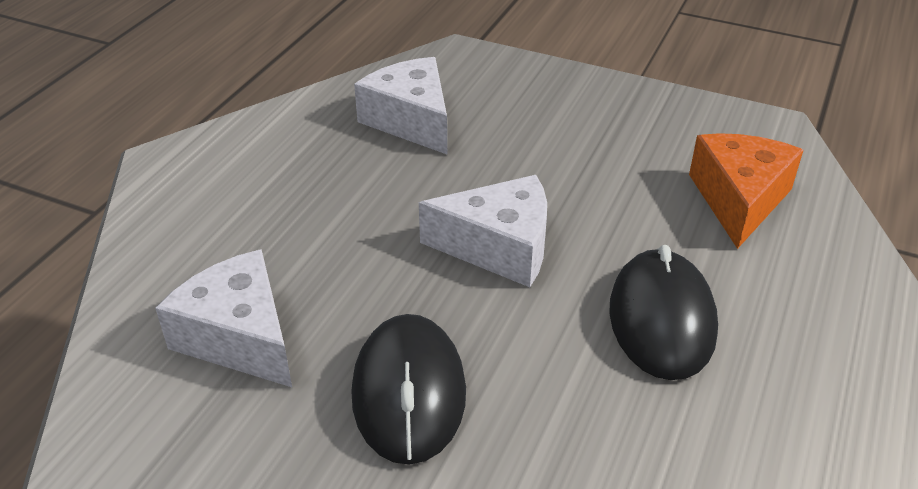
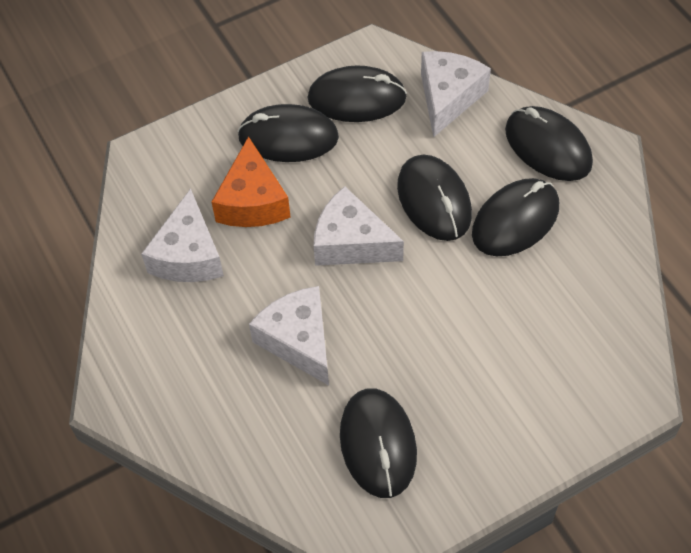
black mouse: 2 -> 6
white cheese: 3 -> 4

